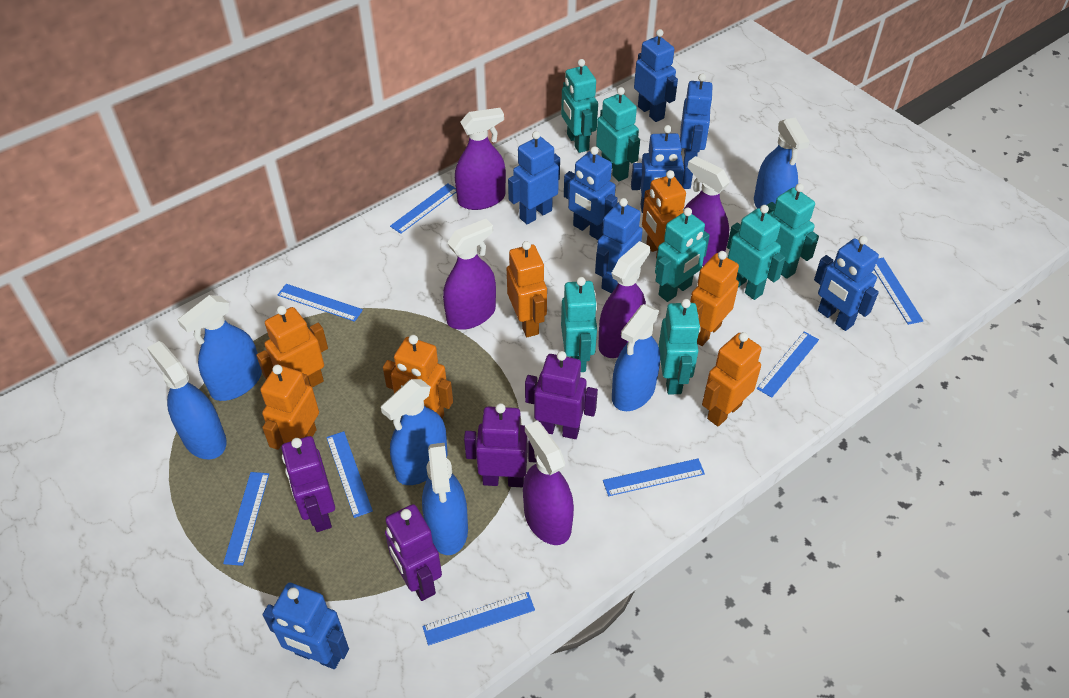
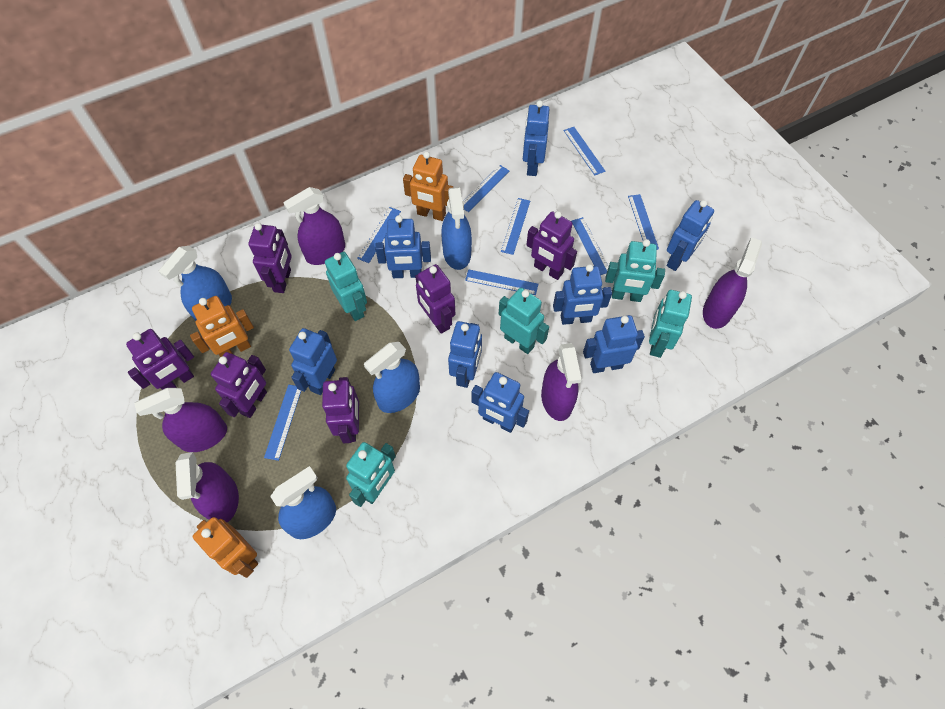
blue spray bottle: 6 -> 4
orange robot: 7 -> 3
purple robot: 4 -> 6
turquoise robot: 7 -> 5

